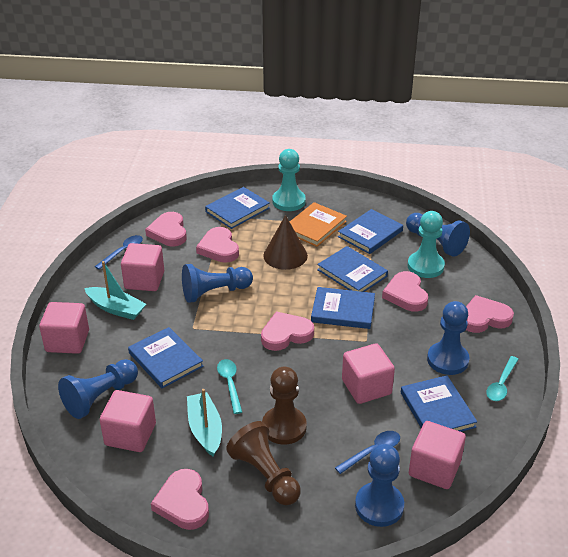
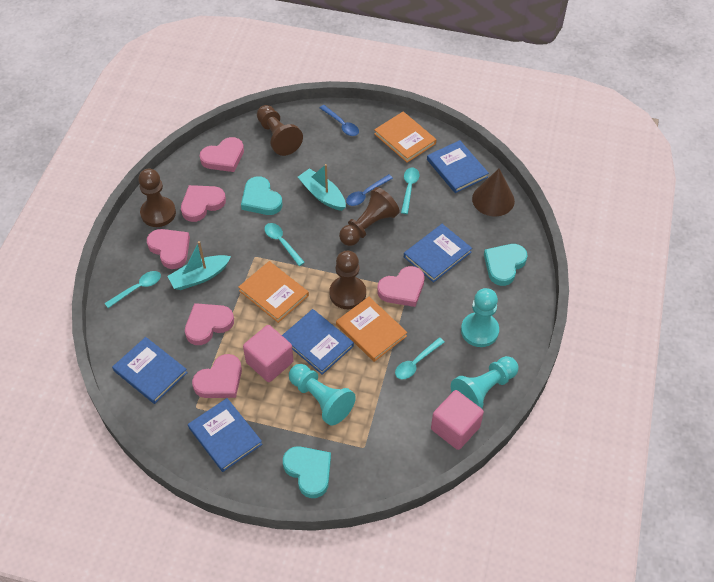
blue book: 6 -> 5
blue pawn: 5 -> 0
brown pawn: 2 -> 4
orange book: 1 -> 3
pink cube: 5 -> 2
turquoise heart: 0 -> 3
turquoise pawn: 2 -> 3
turquoise spoon: 2 -> 4

